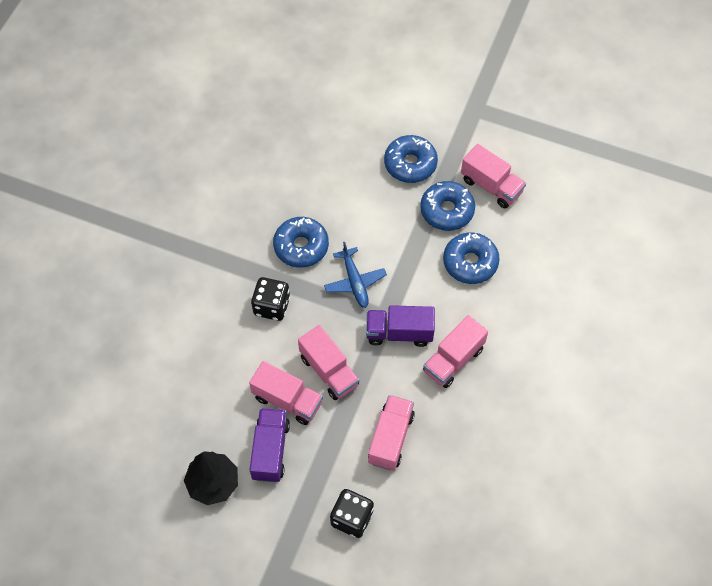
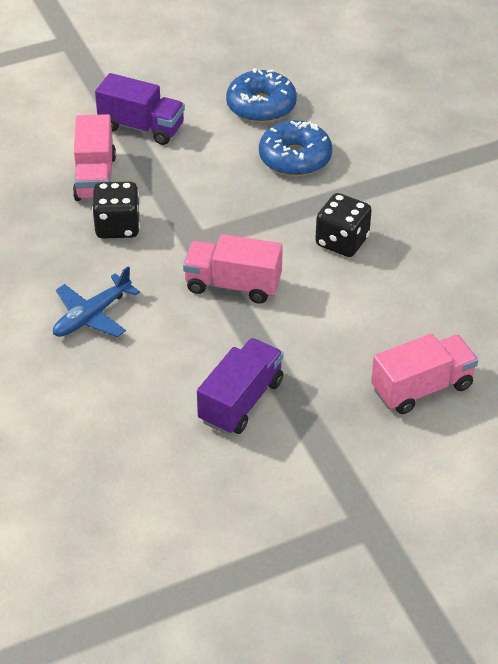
black tree: 1 -> 0
blue donut: 4 -> 2
pink truck: 5 -> 3

